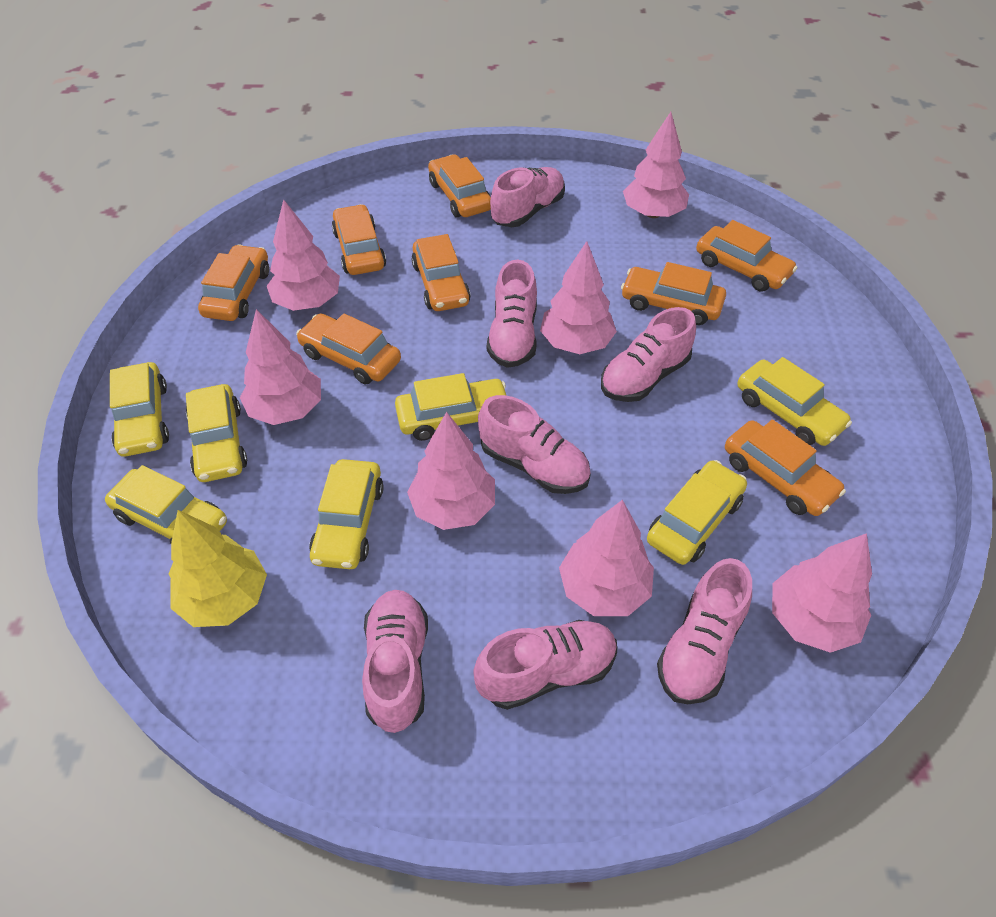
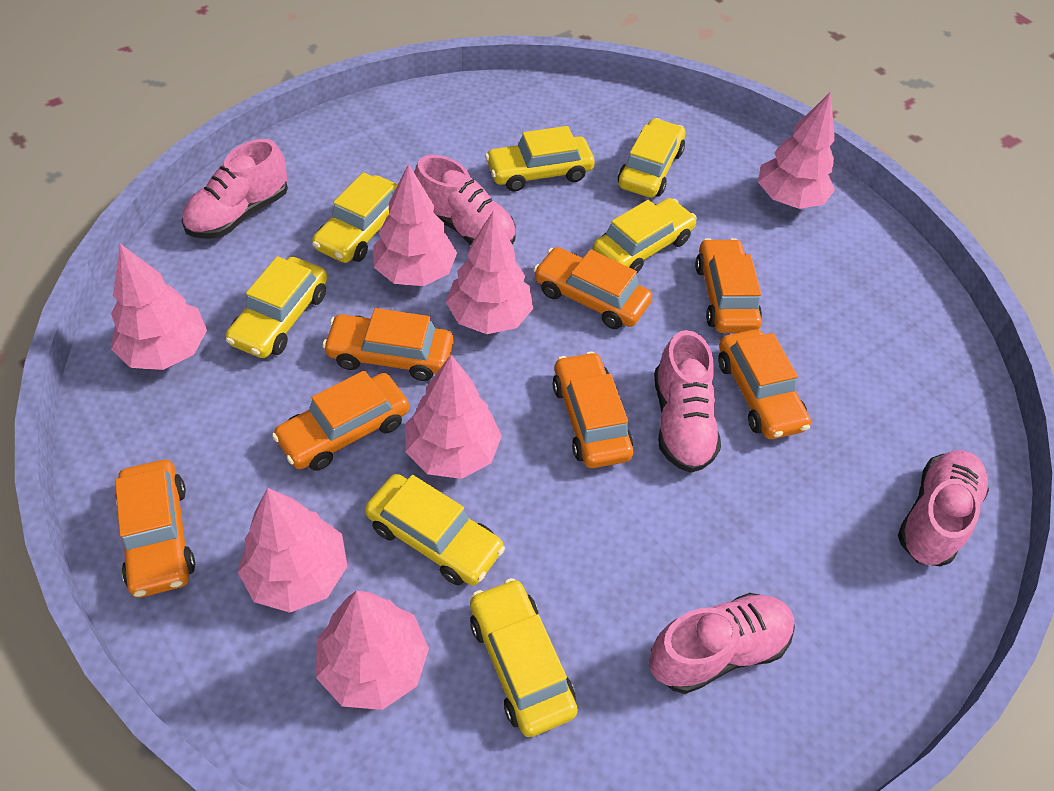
orange car: 8 -> 7
pink shoe: 7 -> 5
yellow tree: 1 -> 0

